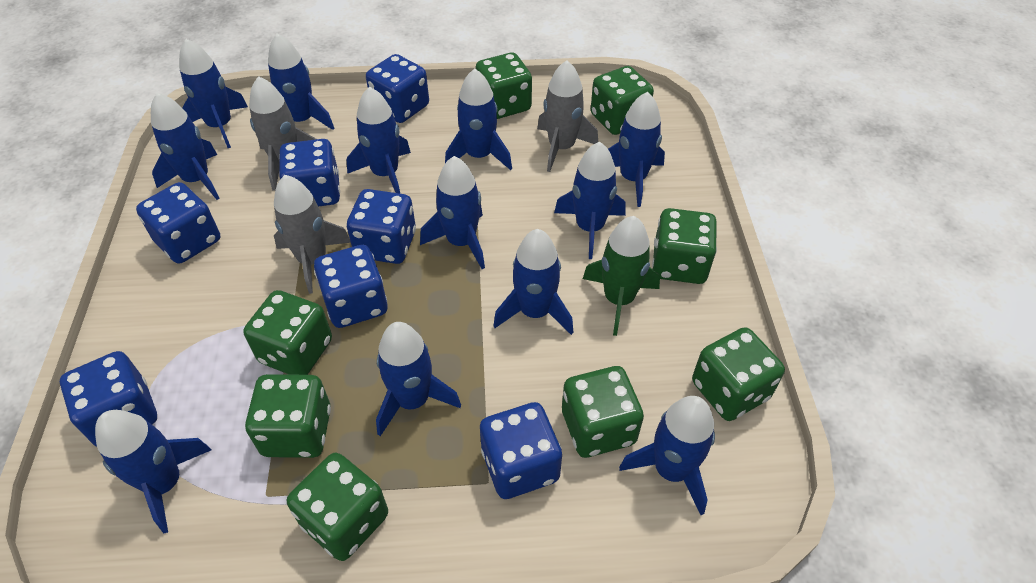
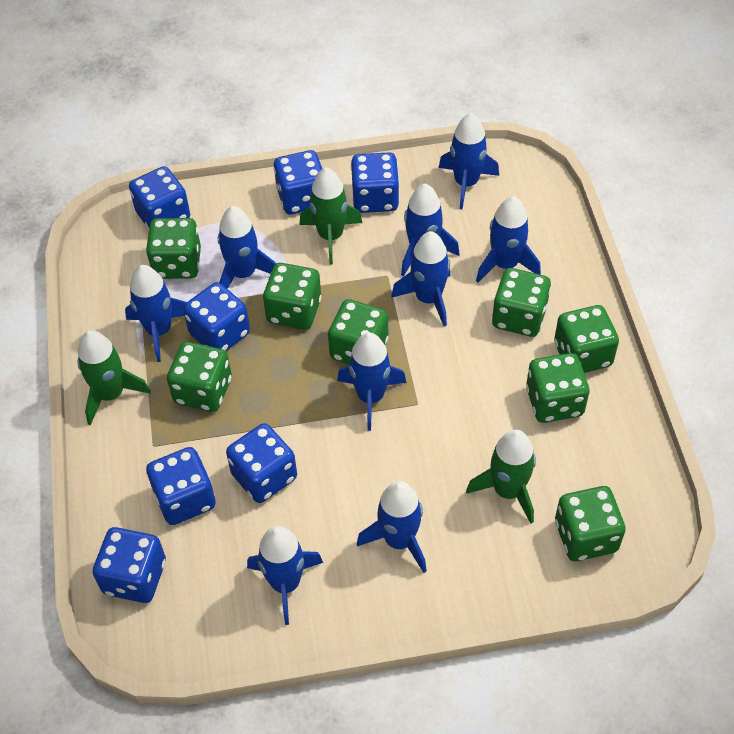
blue rocket: 12 -> 9
green rocket: 1 -> 3
grey rocket: 3 -> 0

